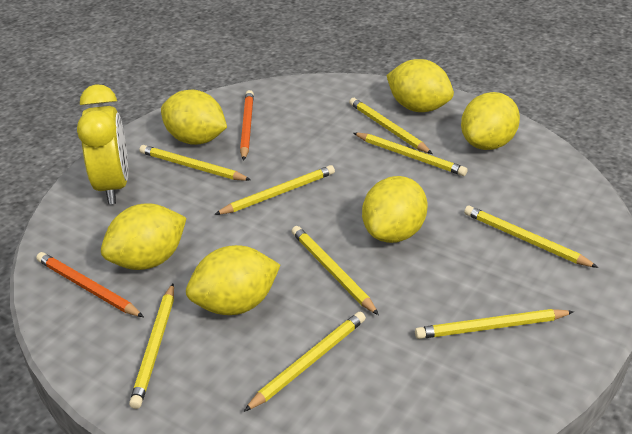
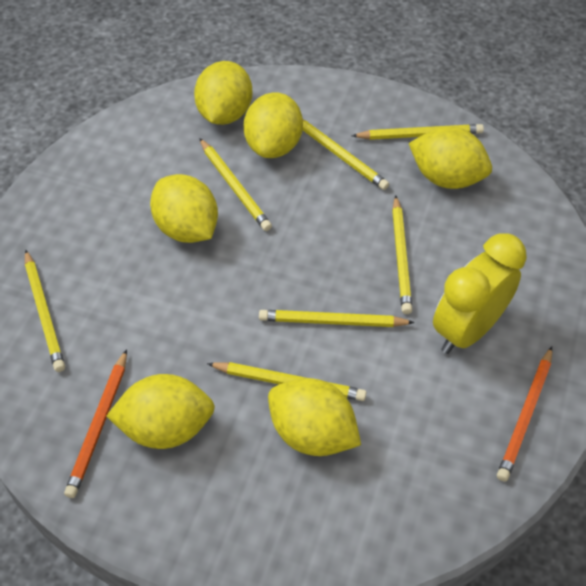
yellow pencil: 9 -> 7

